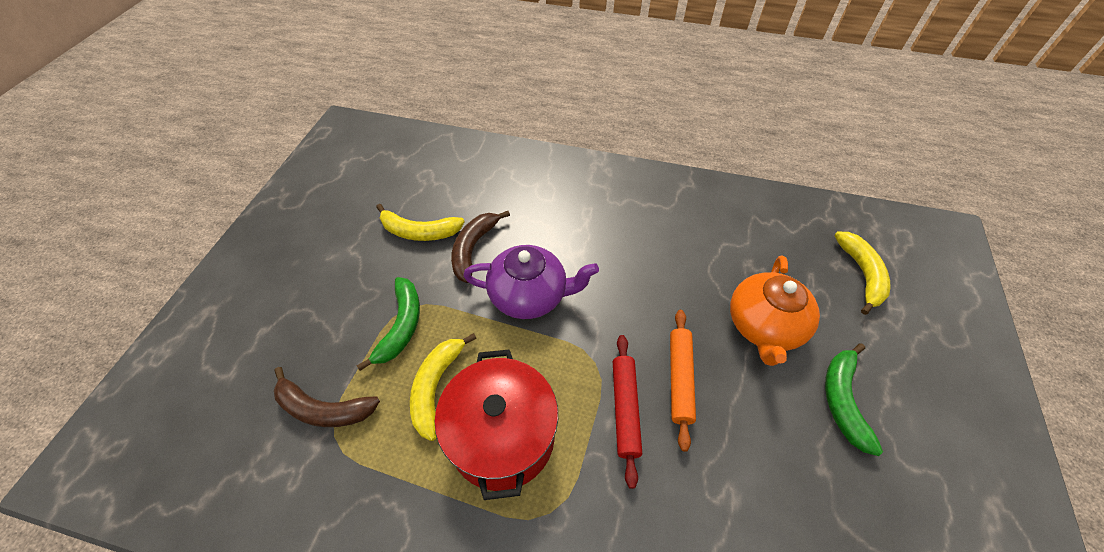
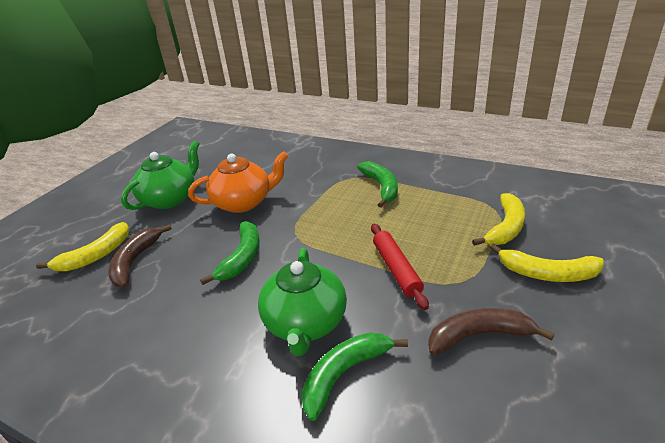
green banana: 2 -> 3
green teapot: 0 -> 2
orange rolling pin: 1 -> 0
purple teapot: 1 -> 0
red pot: 1 -> 0

